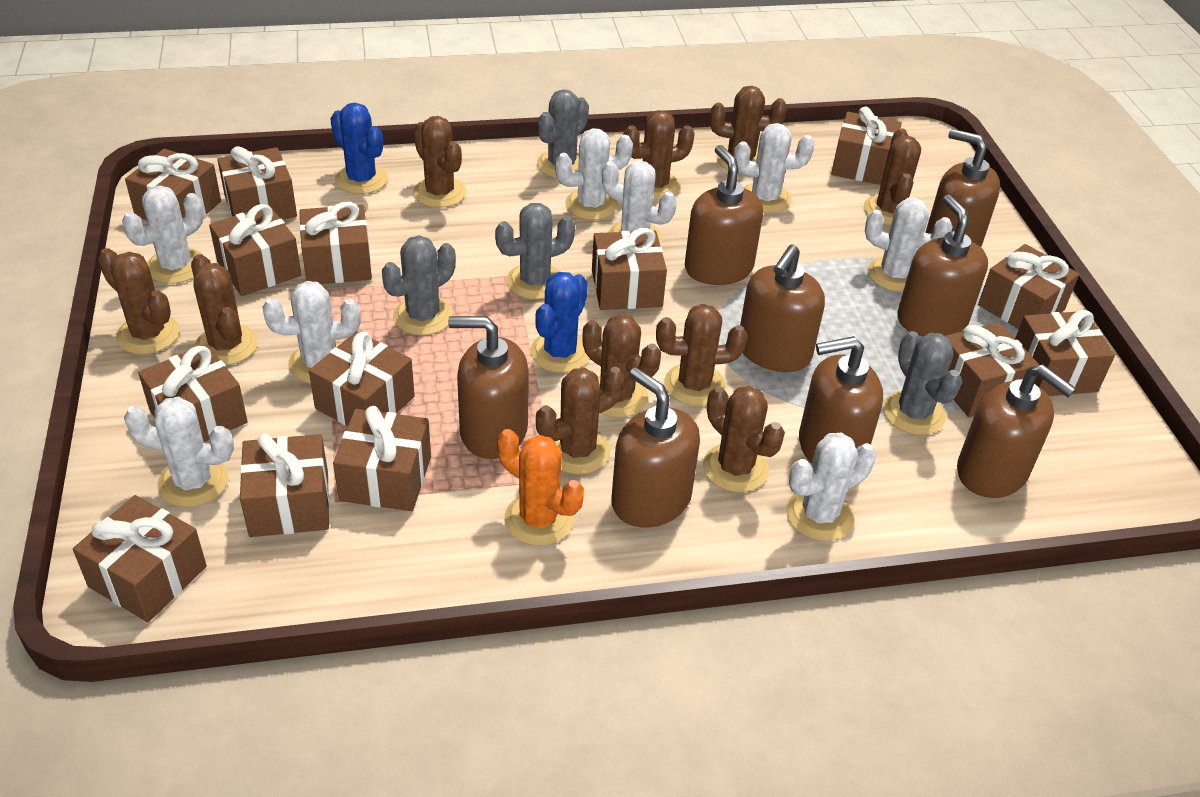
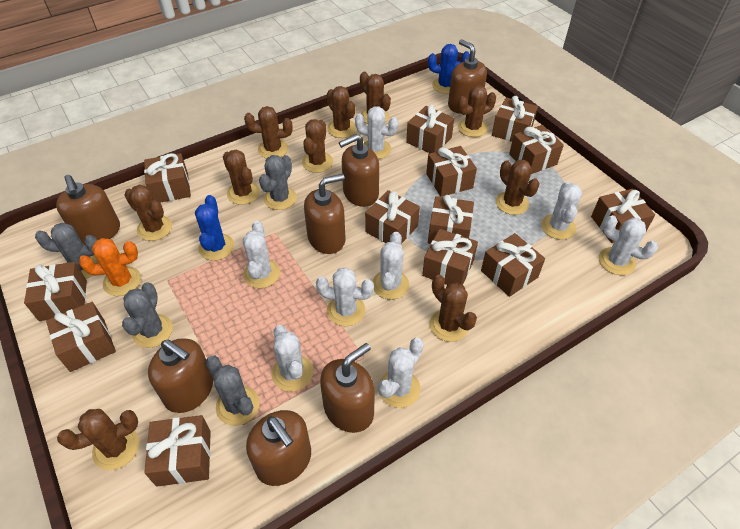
brown gift: 14 -> 13
brown soap dispenser: 8 -> 7

